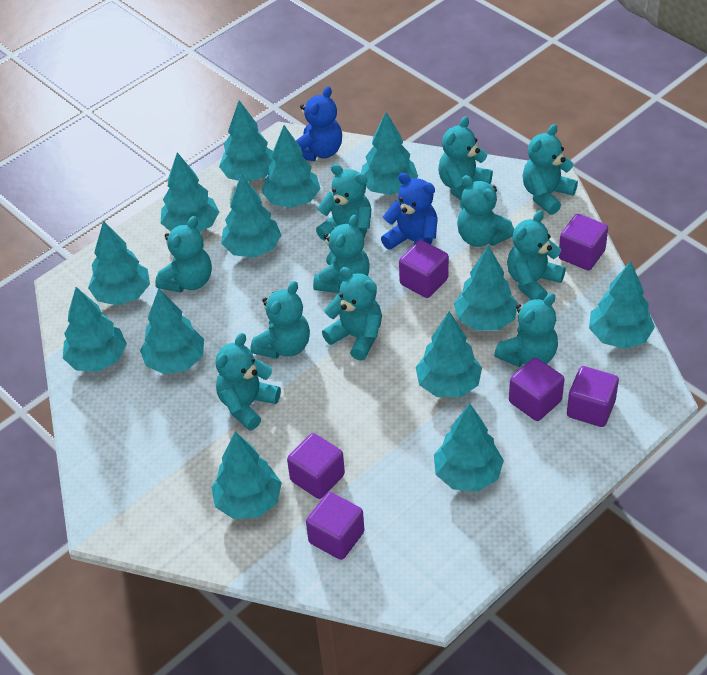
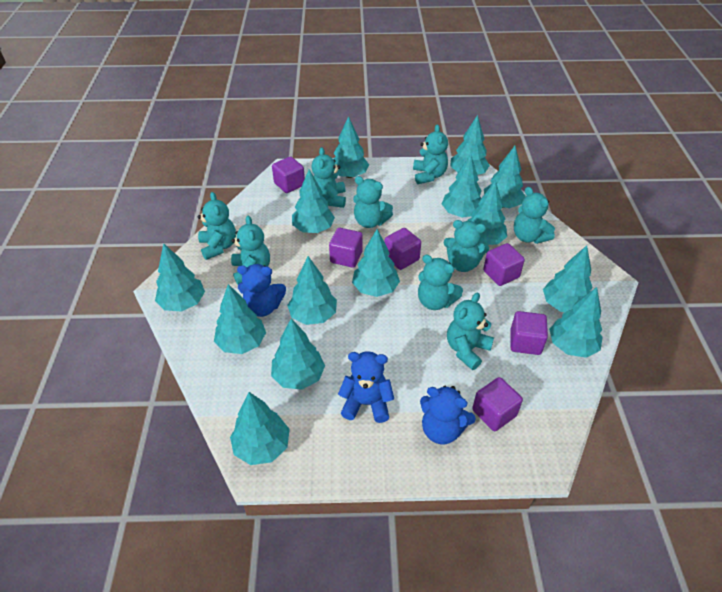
blue teddy bear: 2 -> 3
turquoise teddy bear: 11 -> 9
turquoise tree: 13 -> 14

